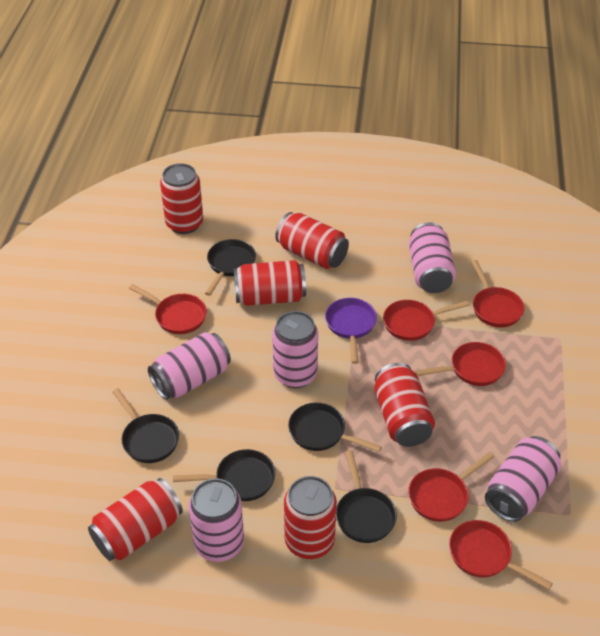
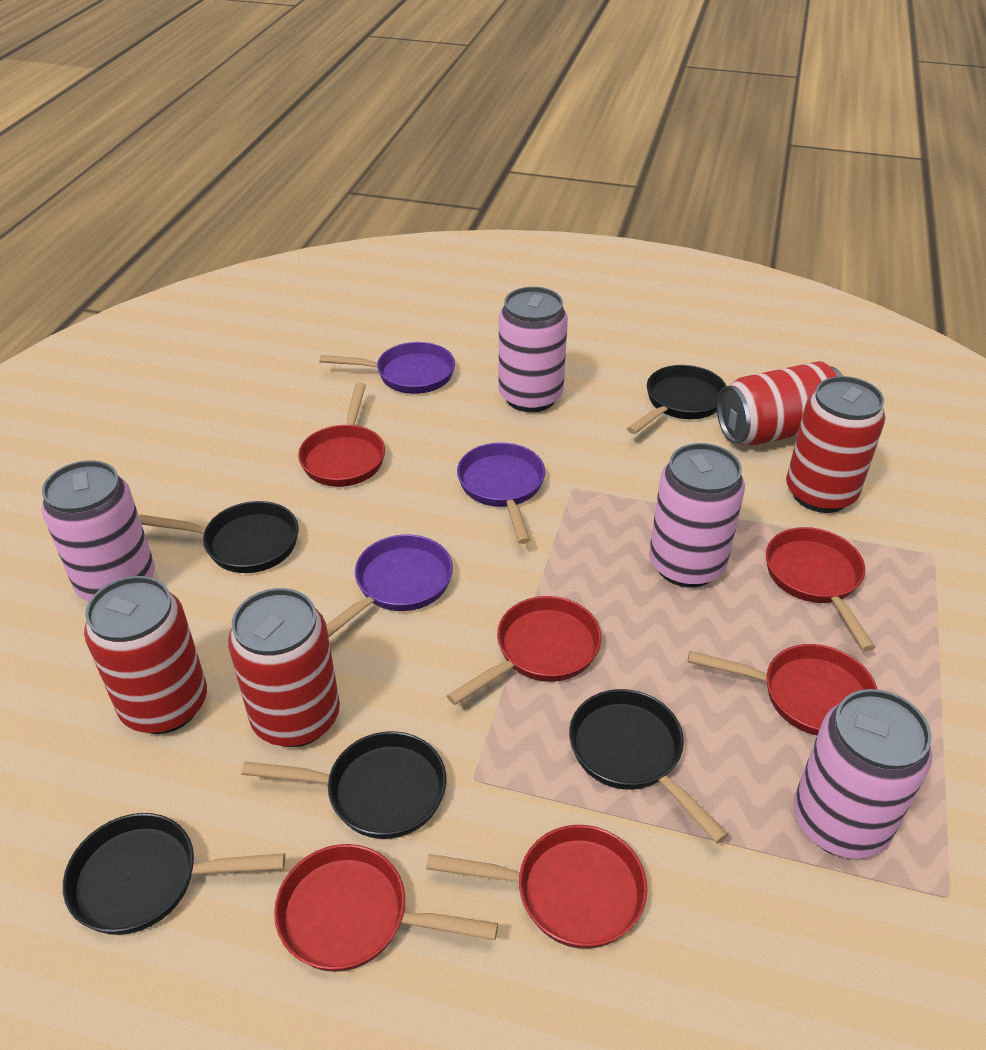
pink can: 5 -> 4
purple pan: 1 -> 3
red can: 6 -> 4

